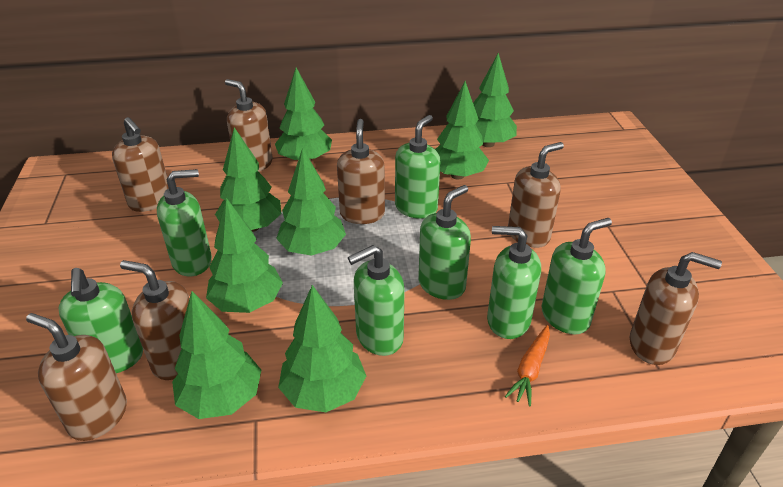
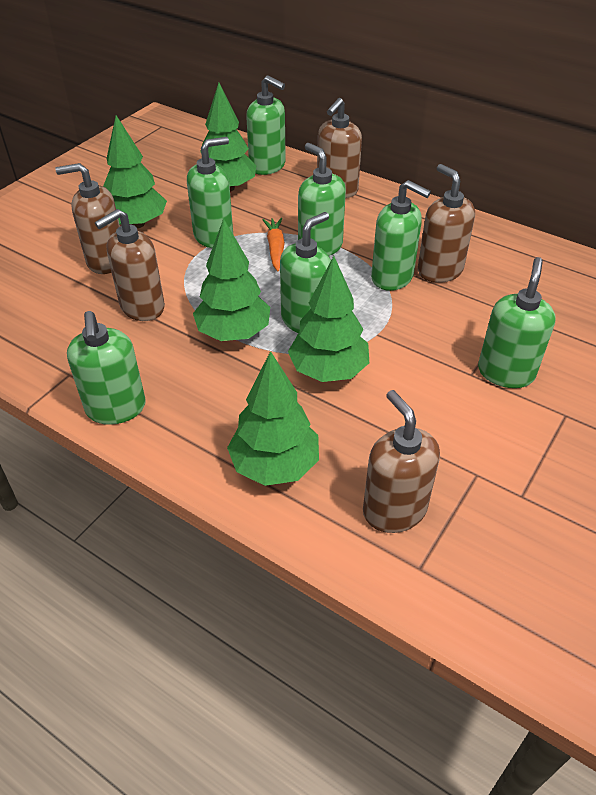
brown soap dispenser: 7 -> 5
green tree: 8 -> 5

